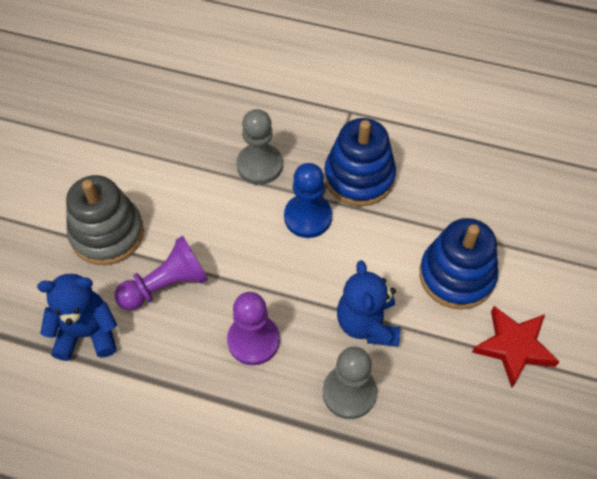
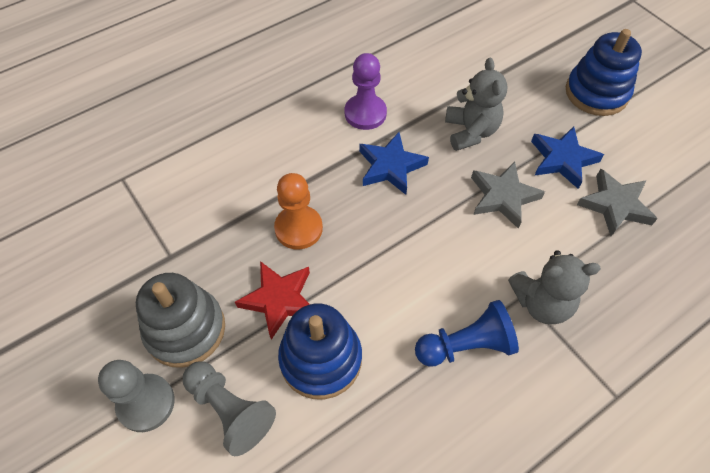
blue star: 0 -> 2
blue teddy bear: 2 -> 0
grey star: 0 -> 2
grey teddy bear: 0 -> 2
orange pawn: 0 -> 1
purple pawn: 2 -> 1

